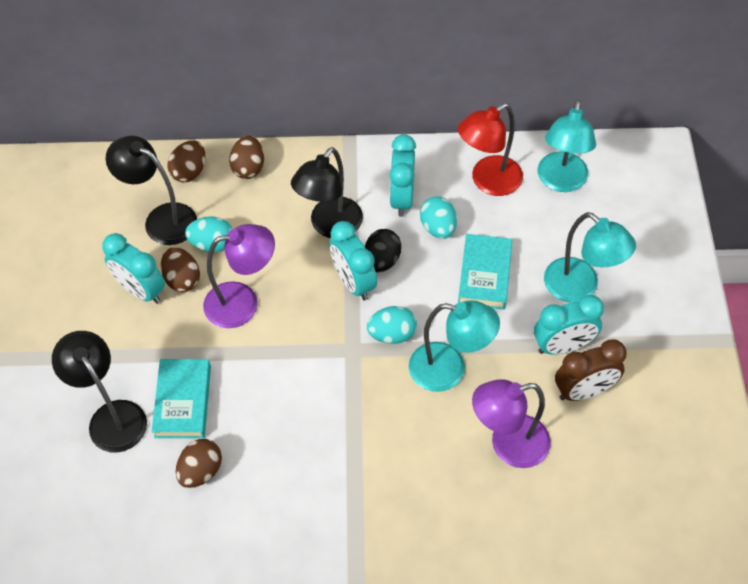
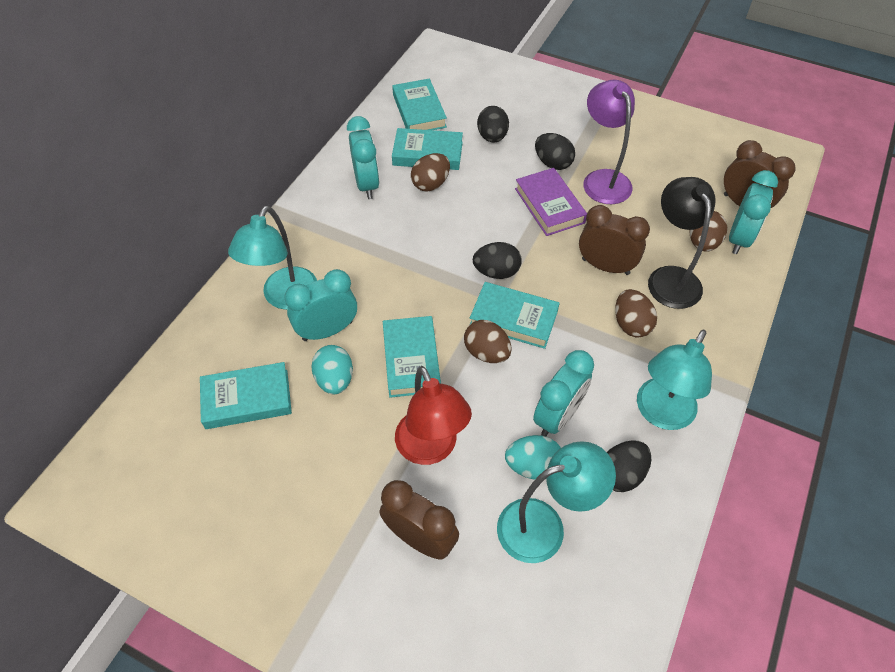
black egg: 1 -> 4
black lamp: 3 -> 1
brown clock: 1 -> 3
purple book: 0 -> 1
purple lamp: 2 -> 1
turquoise book: 2 -> 5
turquoise egg: 3 -> 2

